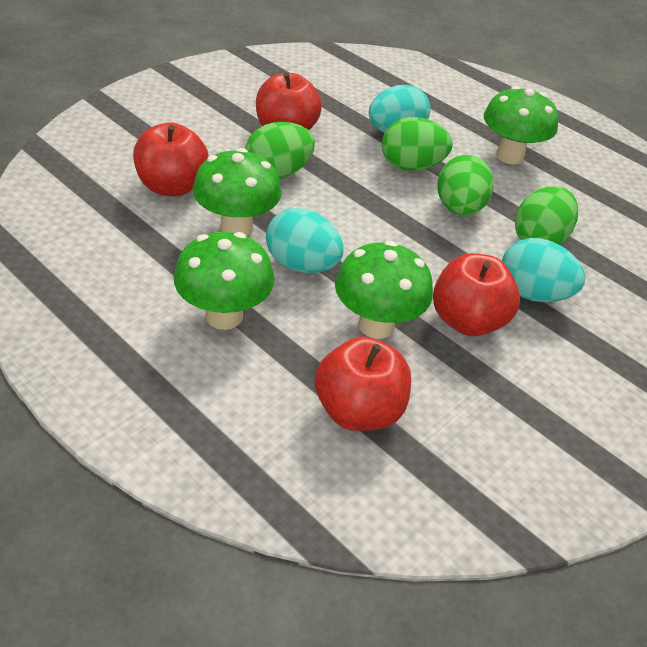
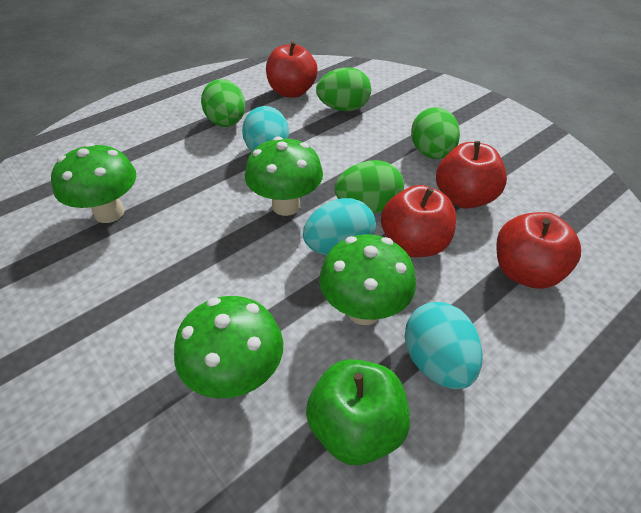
green apple: 0 -> 1

